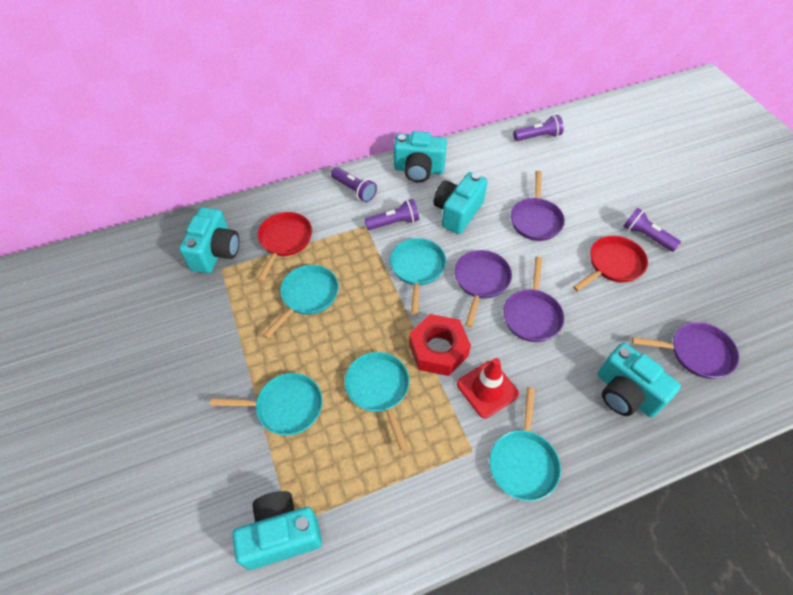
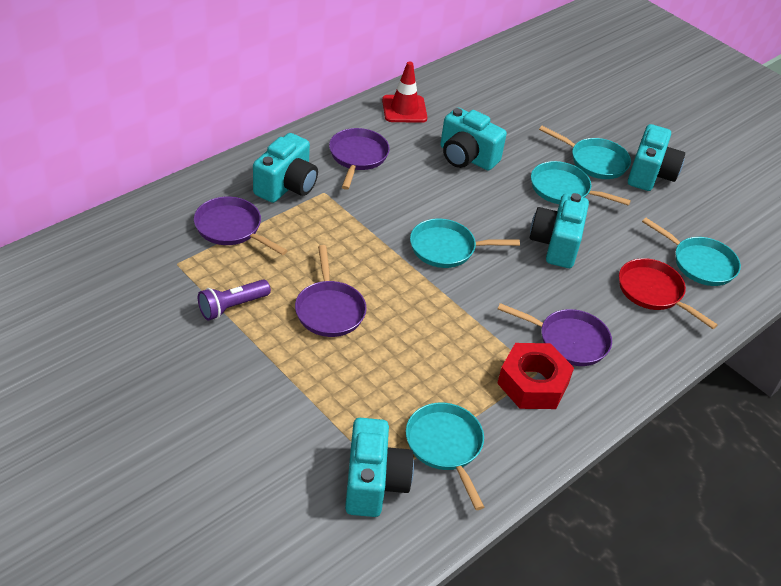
purple flashlight: 4 -> 1
red pan: 2 -> 1

